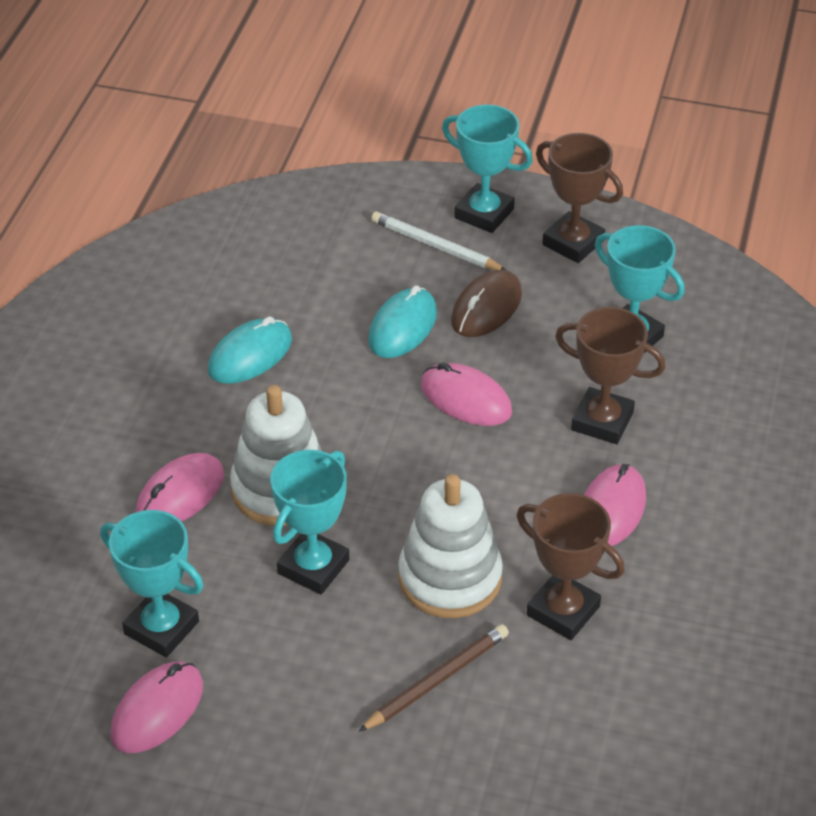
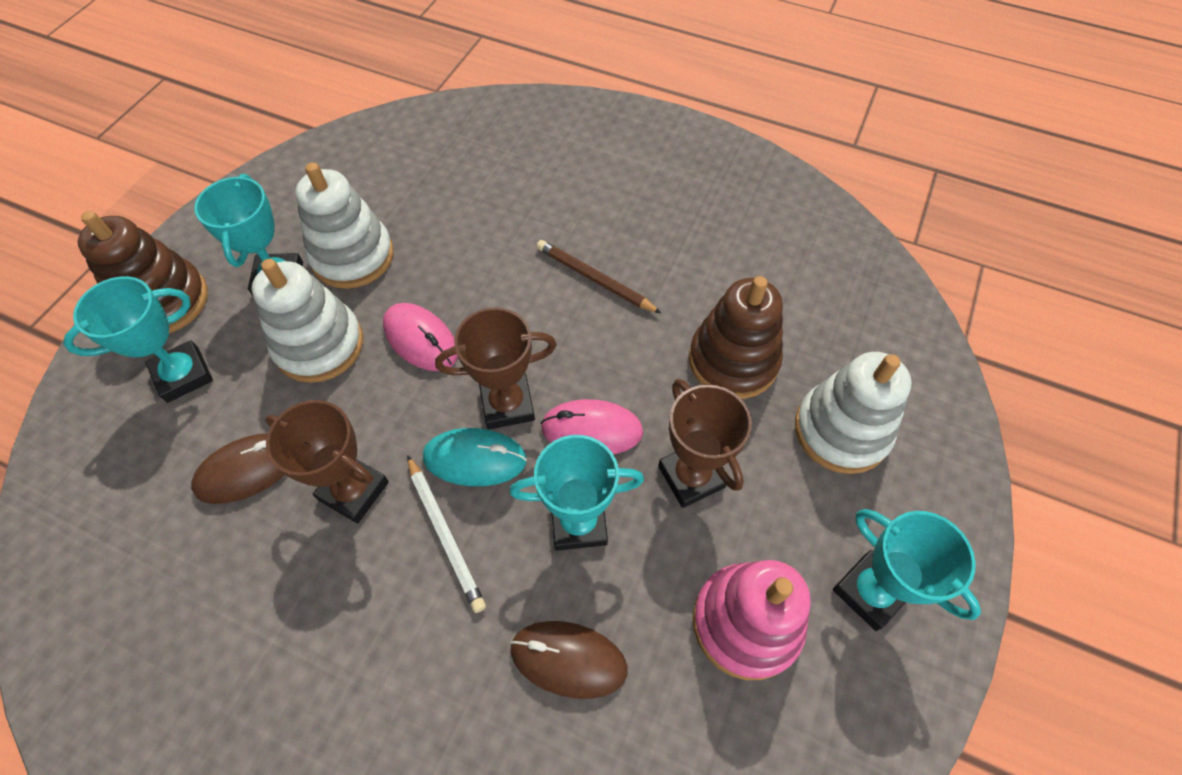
brown mouse: 1 -> 2
brown stacking toy: 0 -> 2
pink mouse: 4 -> 2
pink stacking toy: 0 -> 1
turquoise mouse: 2 -> 1
white stacking toy: 2 -> 3

